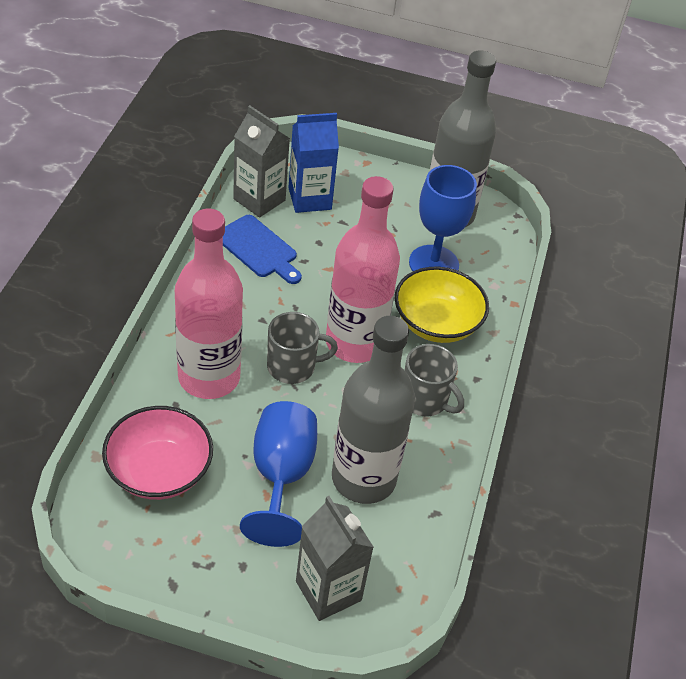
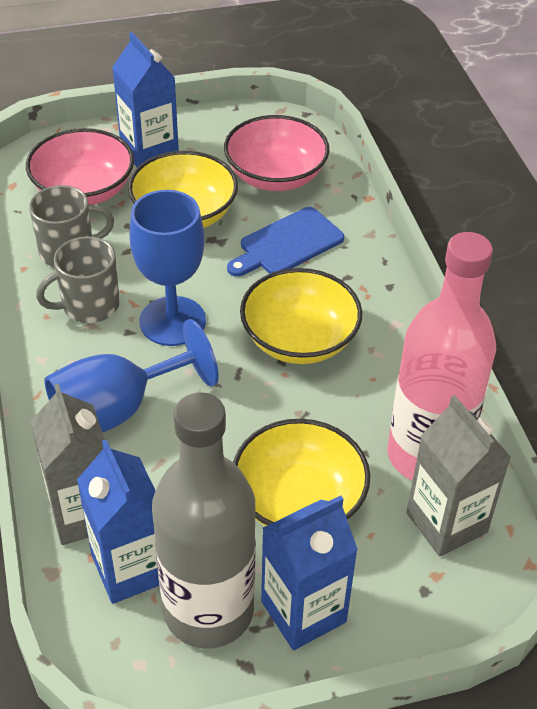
blue carton: 1 -> 3
grey bottle: 2 -> 1
pink bottle: 2 -> 1
pink bowl: 1 -> 2
yellow bowl: 1 -> 3

